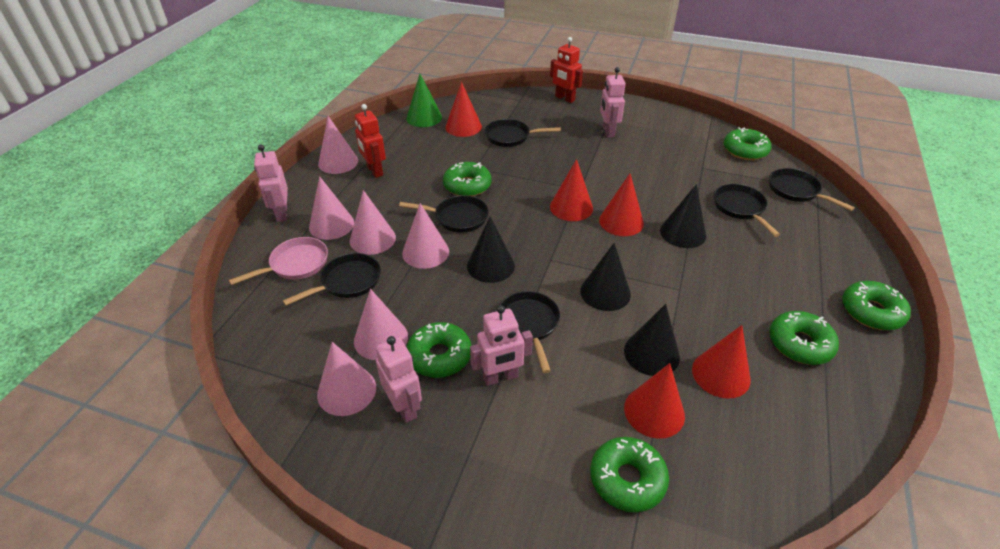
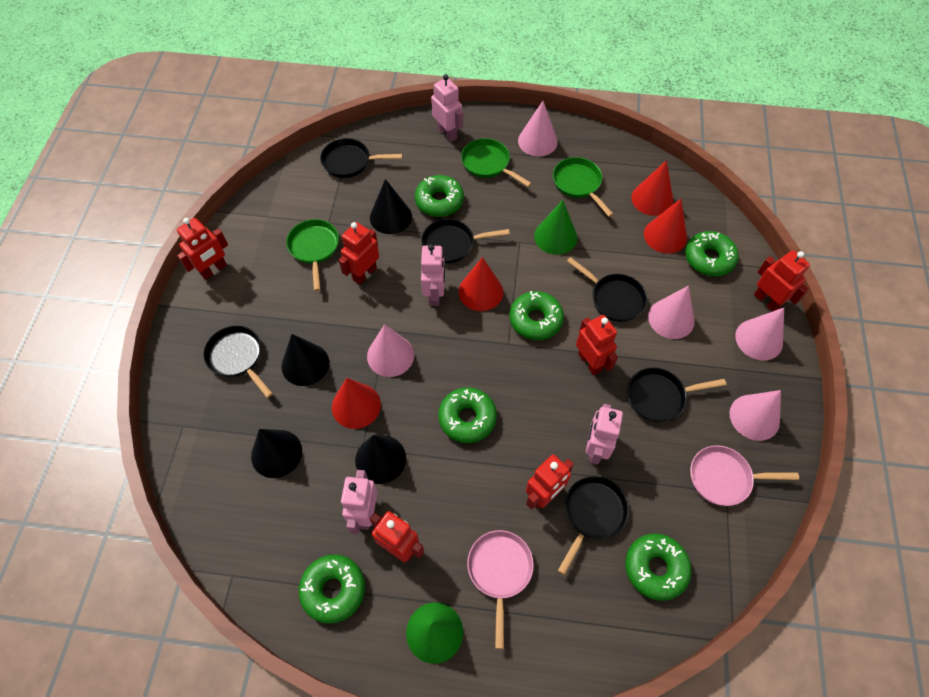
green cone: 1 -> 2
green pan: 0 -> 3
pink cone: 6 -> 5
pink pan: 1 -> 2
red cone: 5 -> 4
red robot: 2 -> 6

